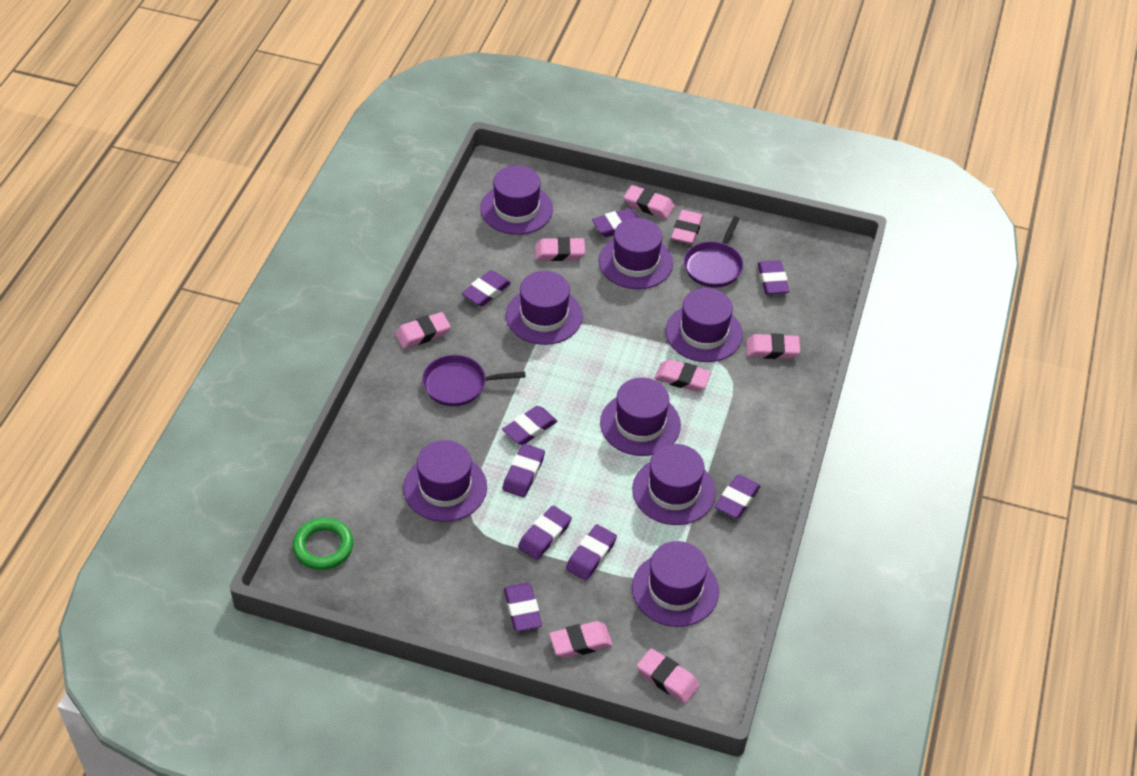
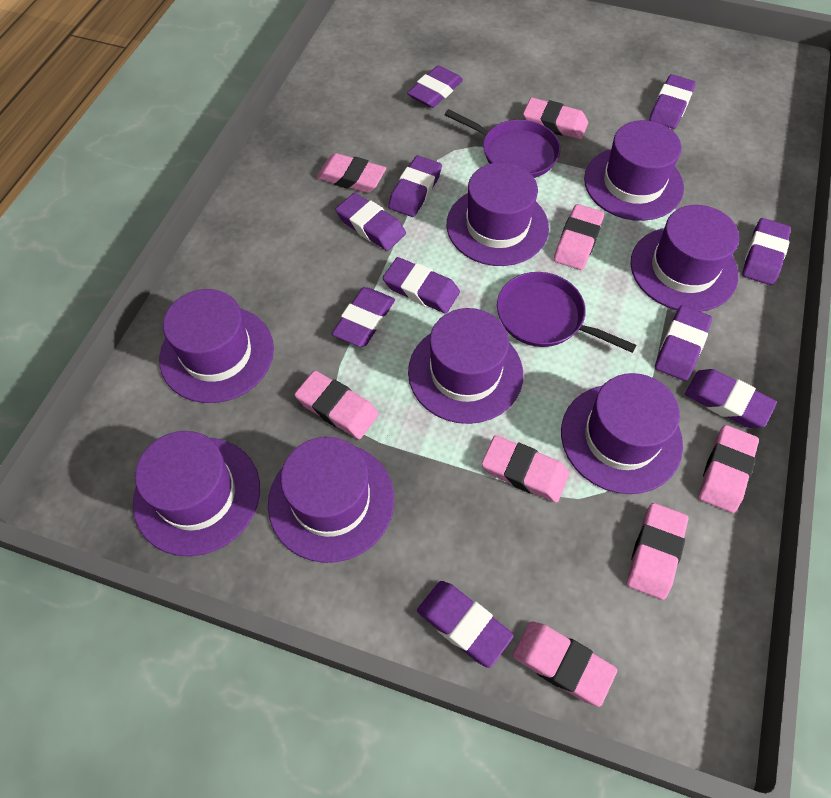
green ring: 1 -> 0
purple eraser: 9 -> 10

